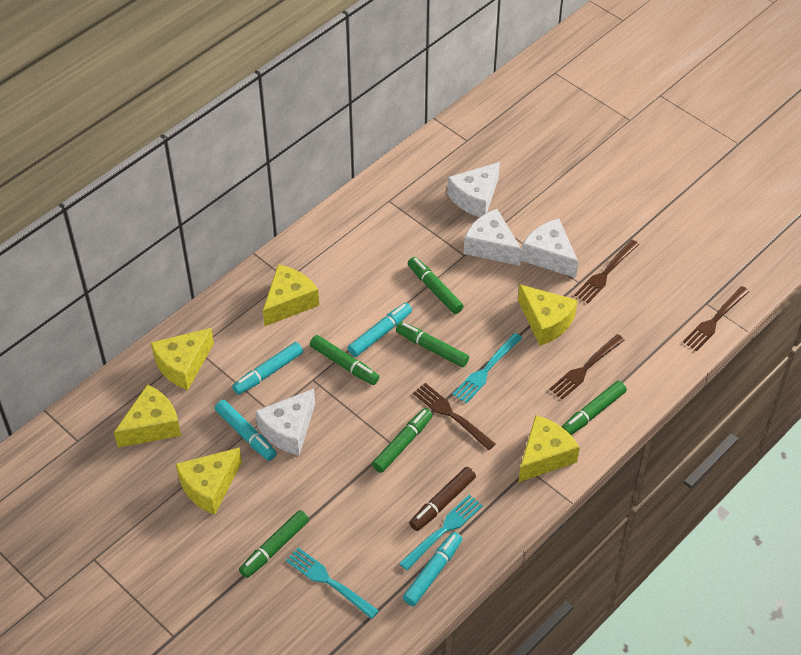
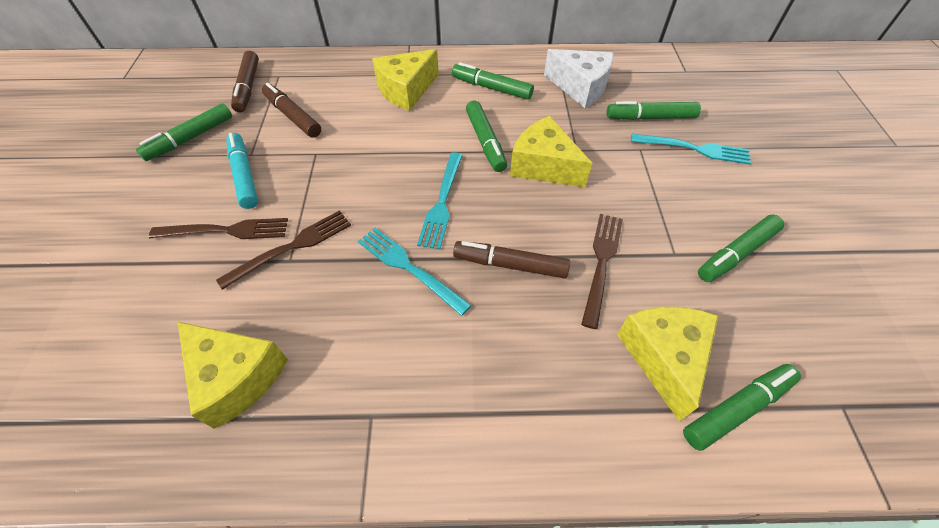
brown fork: 4 -> 3
brown marker: 1 -> 3
turquoise marker: 4 -> 1
white cheese: 4 -> 1
yellow cheese: 6 -> 4

